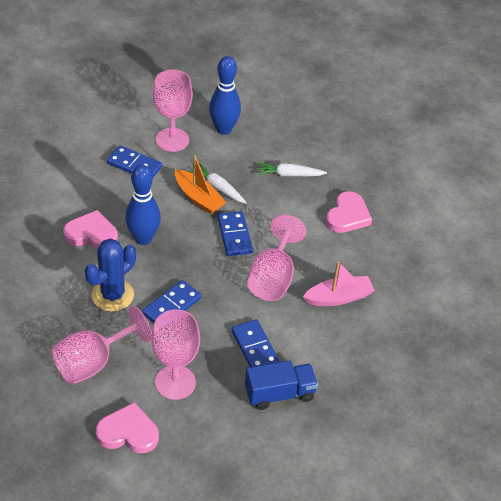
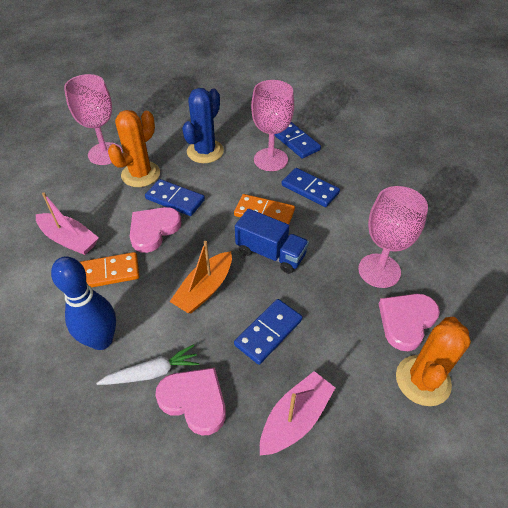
blue bowling pin: 2 -> 1
orange cactus: 0 -> 2
orange domino: 0 -> 2
pink boat: 1 -> 2
pink goblet: 4 -> 3
white carrot: 2 -> 1

